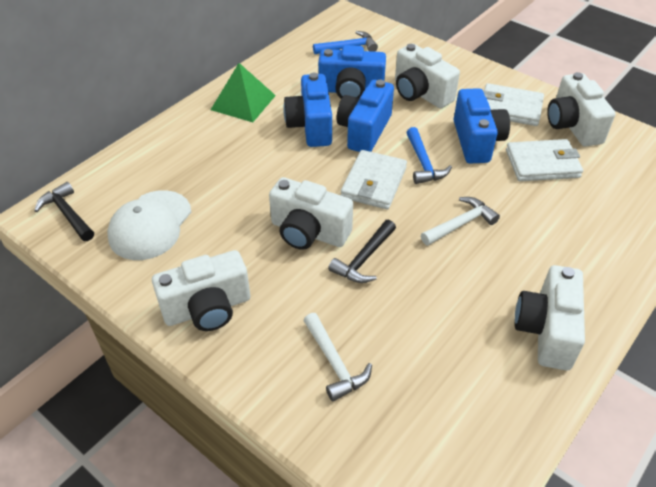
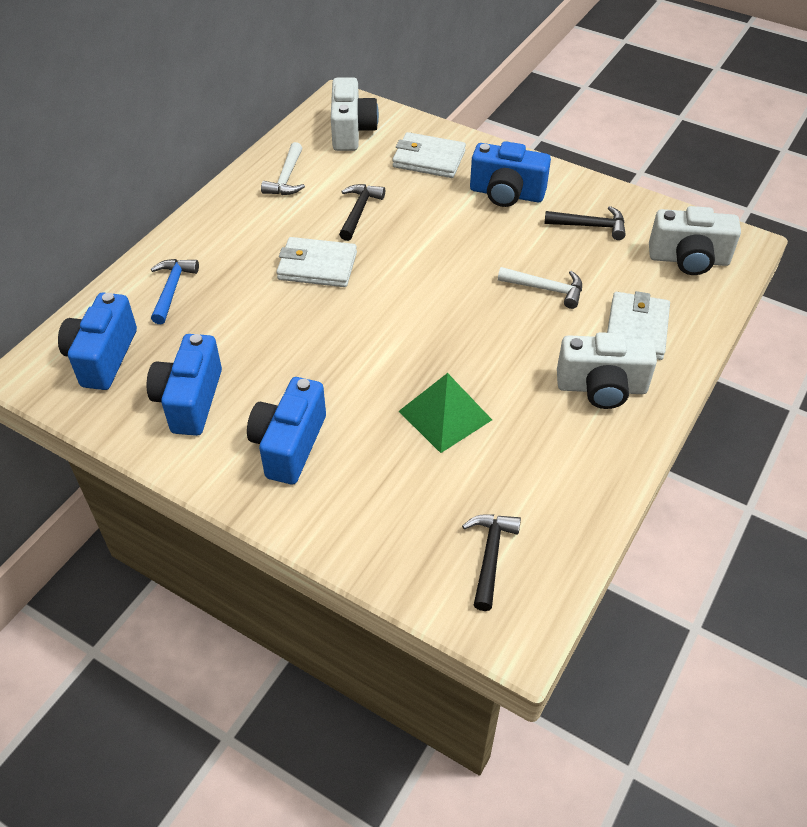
black hammer: 2 -> 3
blue hammer: 2 -> 1
white camera: 5 -> 3
white cap: 1 -> 0

